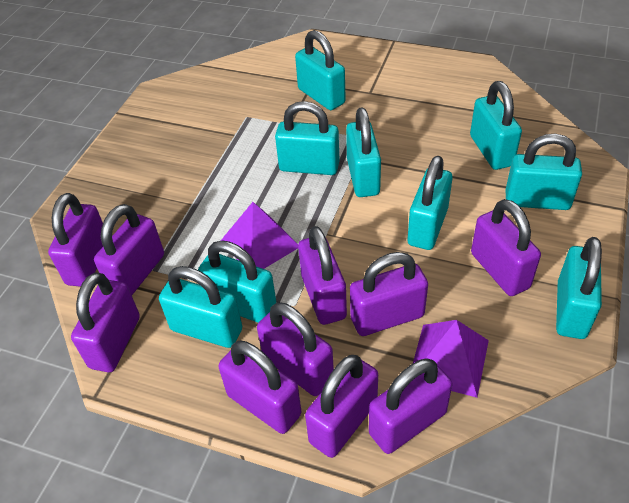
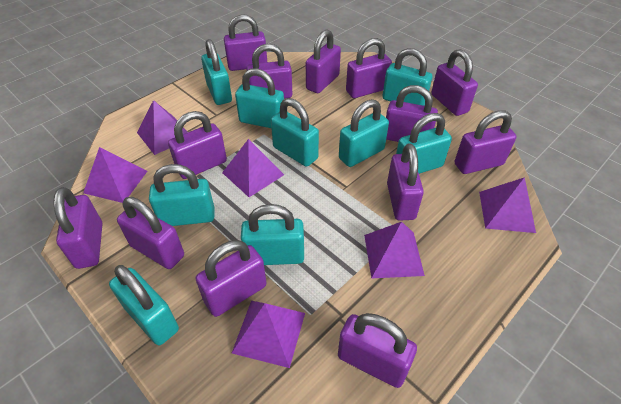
purple padlock: 10 -> 13
purple pyramid: 2 -> 6

